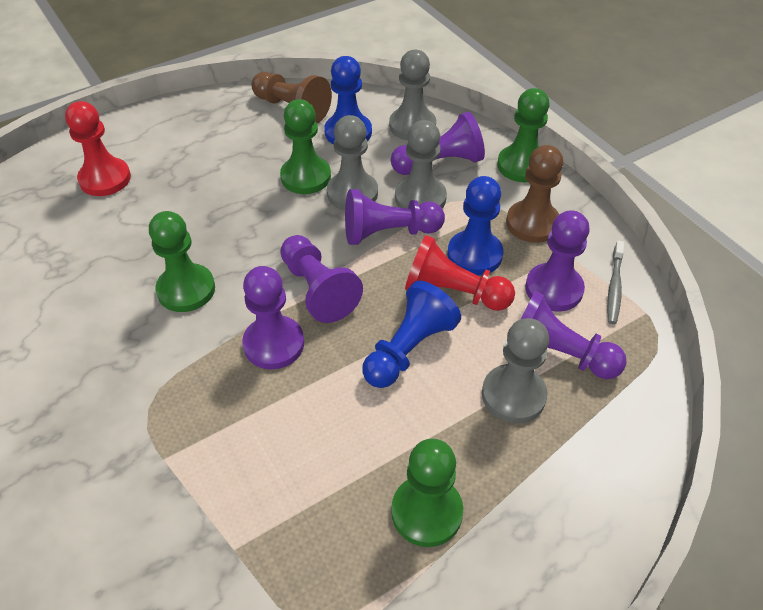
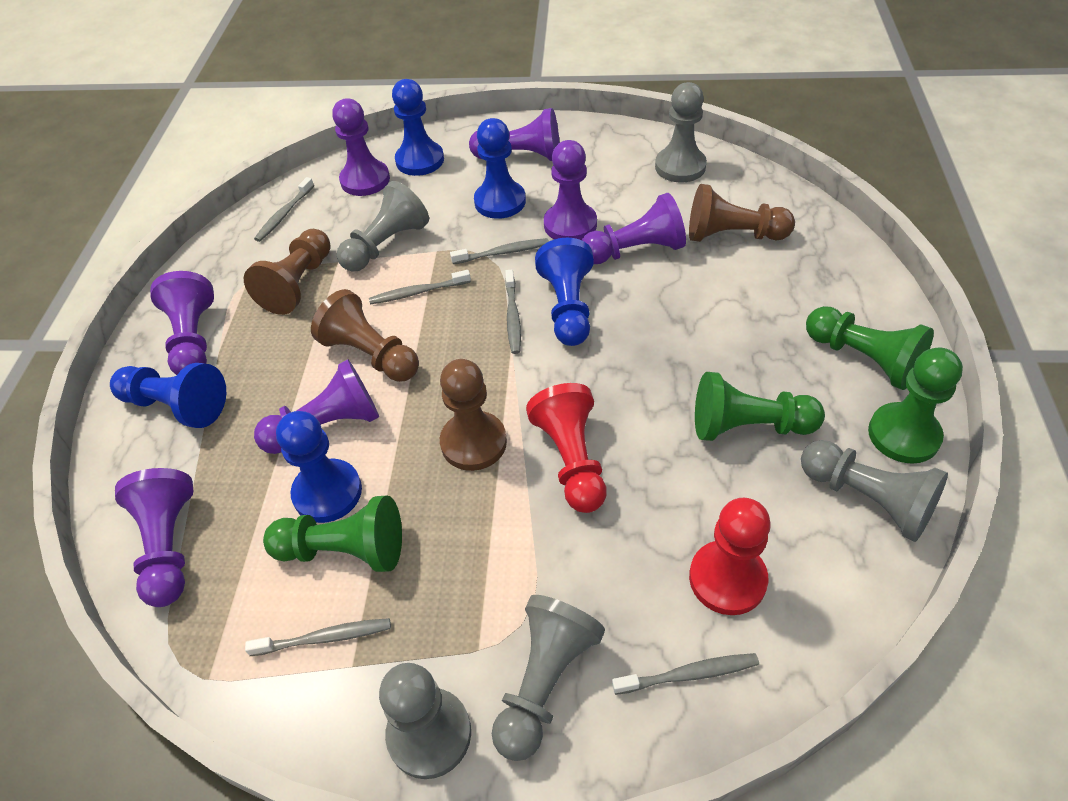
blue pawn: 3 -> 5
brown pawn: 2 -> 4
grey pawn: 4 -> 5
grey toothbrush: 1 -> 6
purple pawn: 6 -> 7

